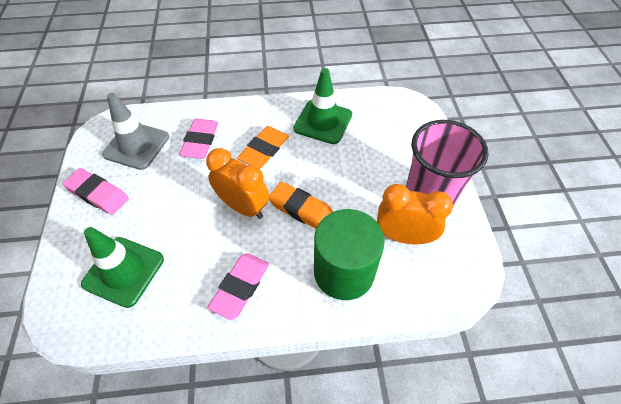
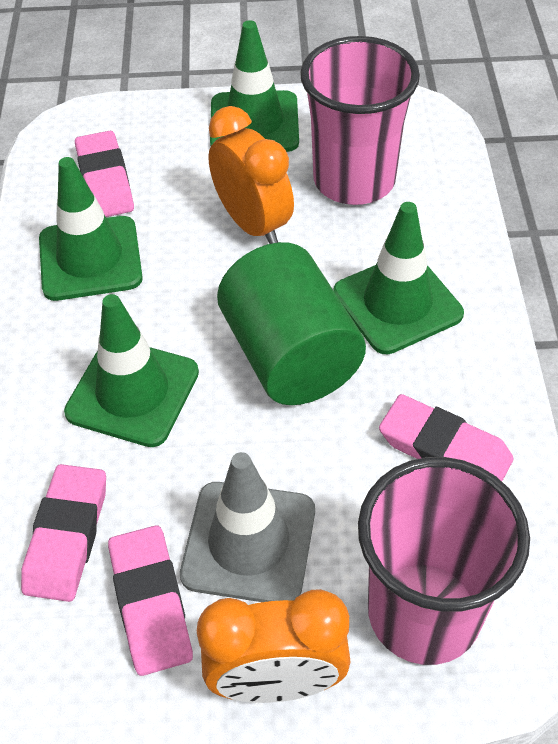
green traffic cone: 2 -> 4
orange eraser: 2 -> 0
pink cup: 1 -> 2
pink eraser: 3 -> 4

